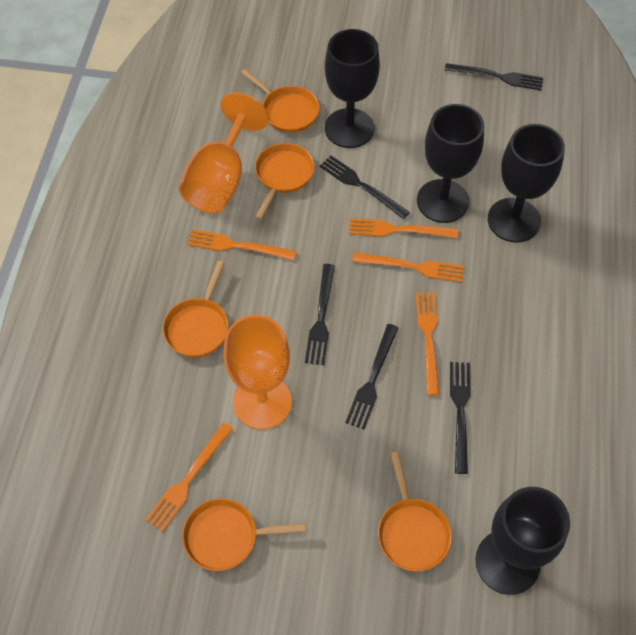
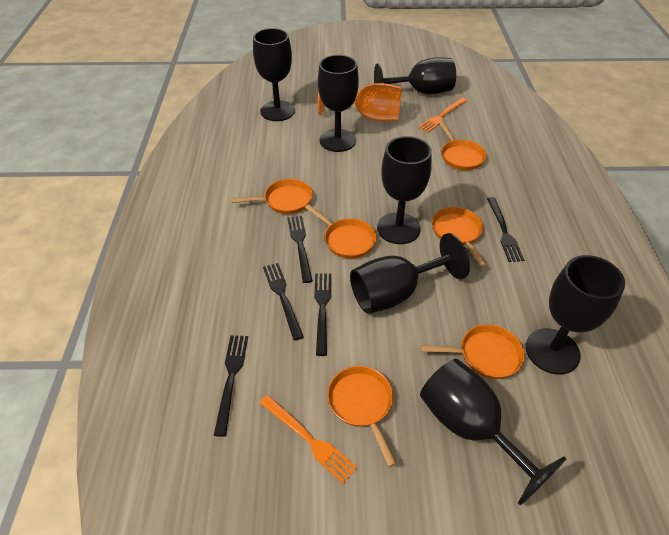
black goblet: 4 -> 7
orange fork: 5 -> 2
orange goblet: 2 -> 1
orange pan: 5 -> 6

